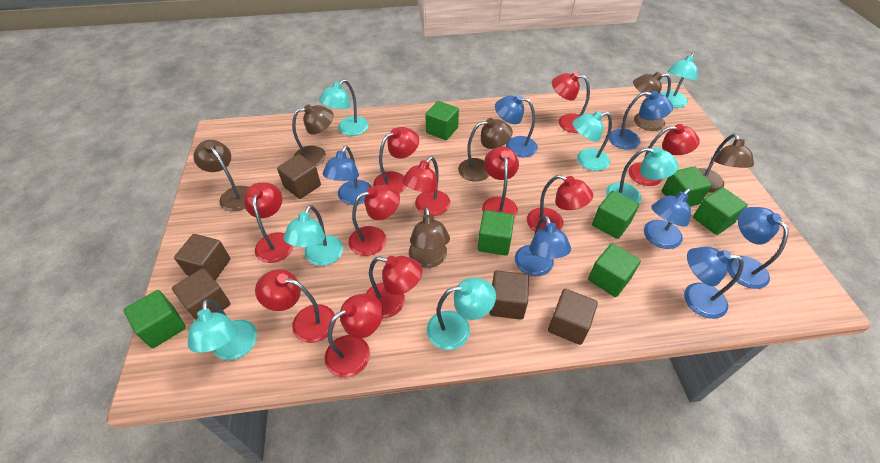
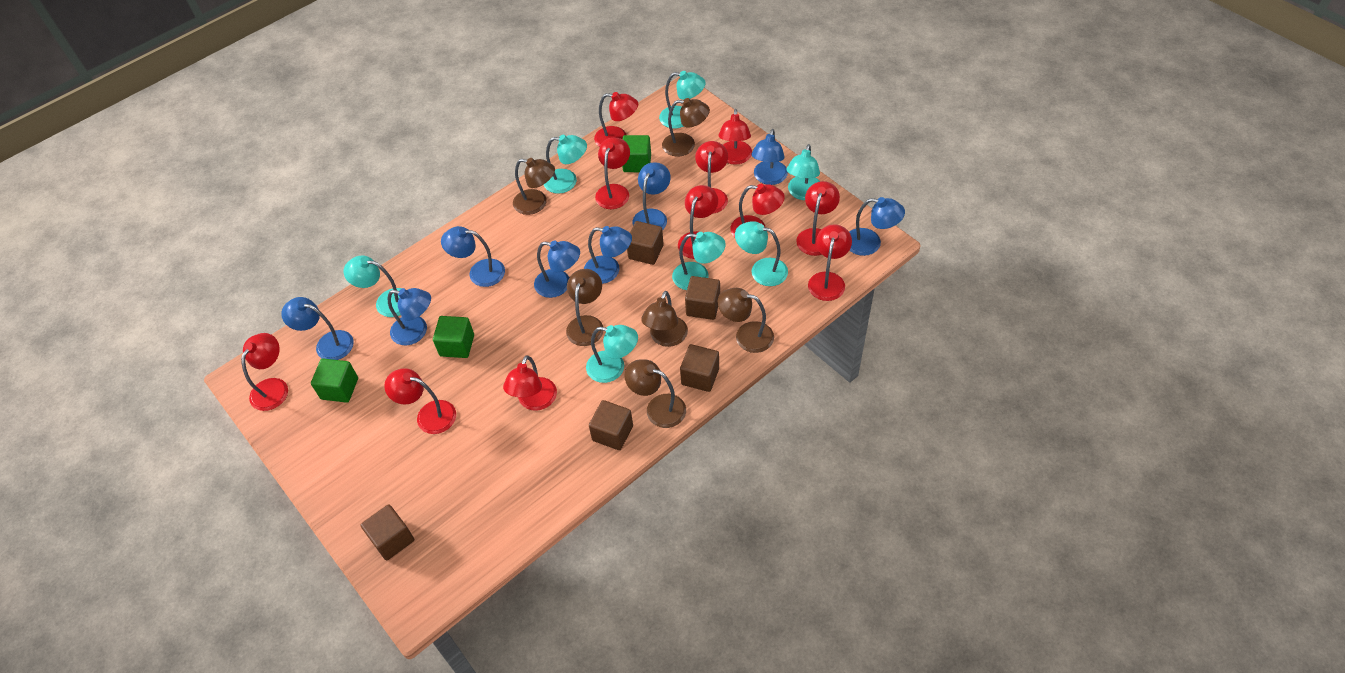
blue lamp: 7 -> 8
green cube: 7 -> 3

